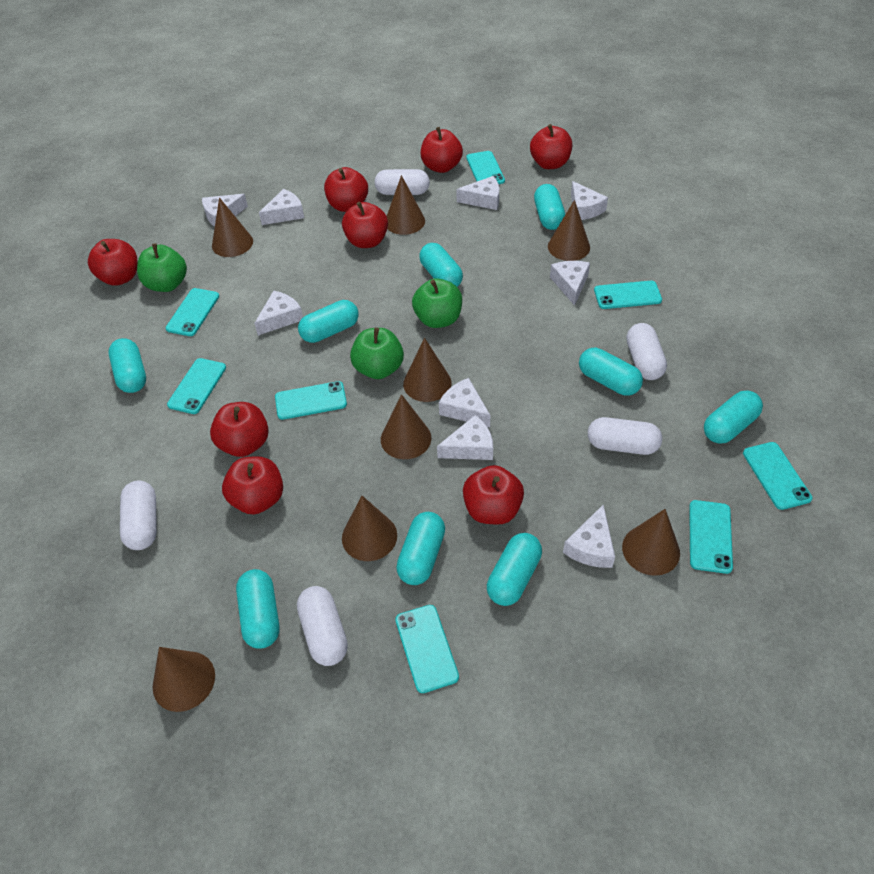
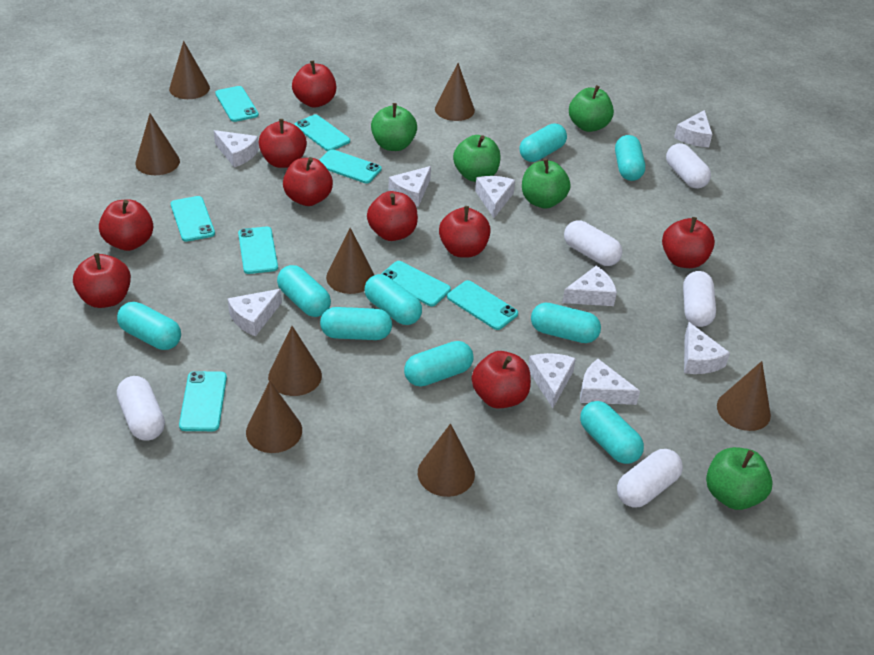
green apple: 3 -> 5
red apple: 8 -> 9

